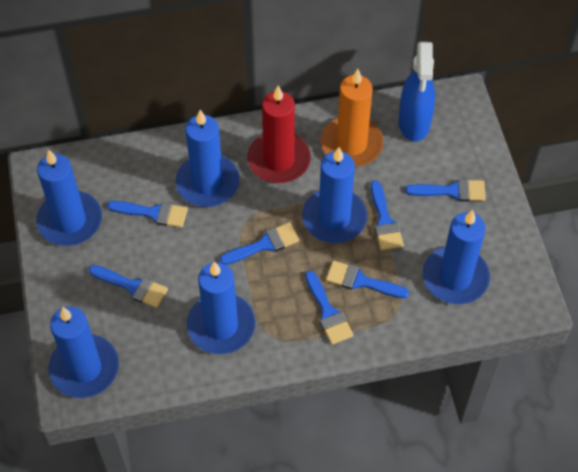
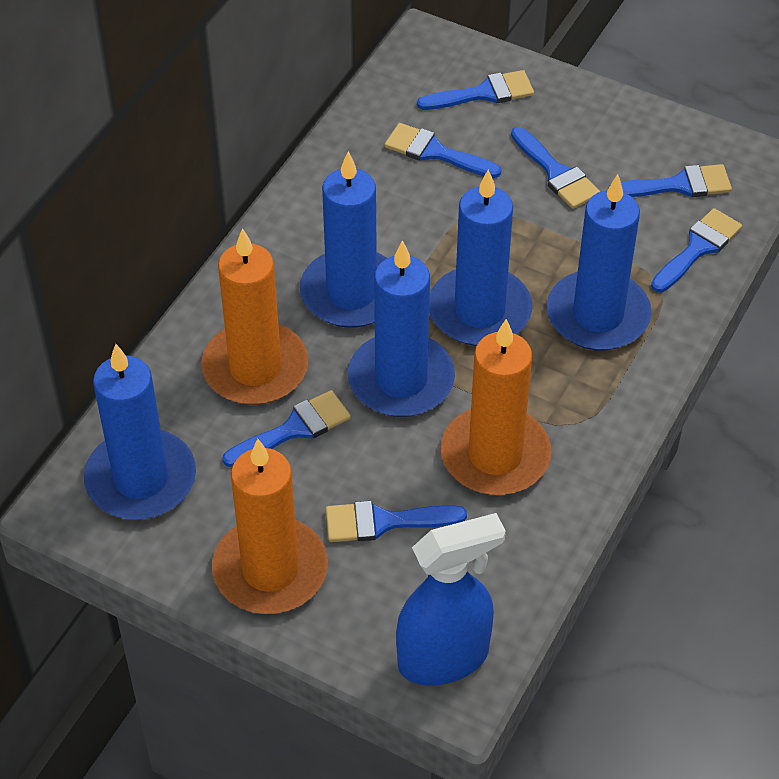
blue candle: 6 -> 5
orange candle: 1 -> 3
red candle: 1 -> 0

